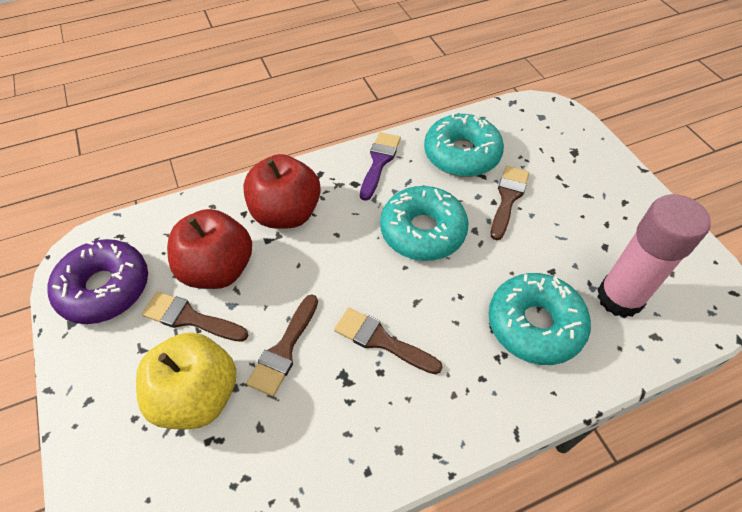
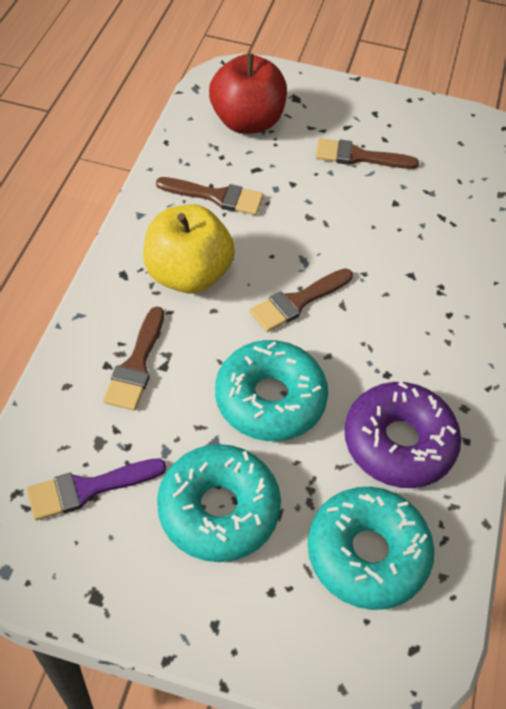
pink glue stick: 1 -> 0
red apple: 2 -> 1

